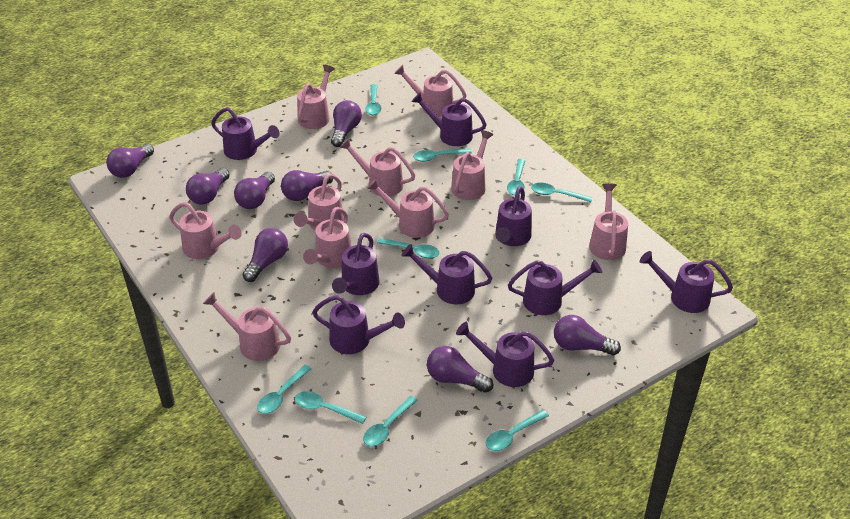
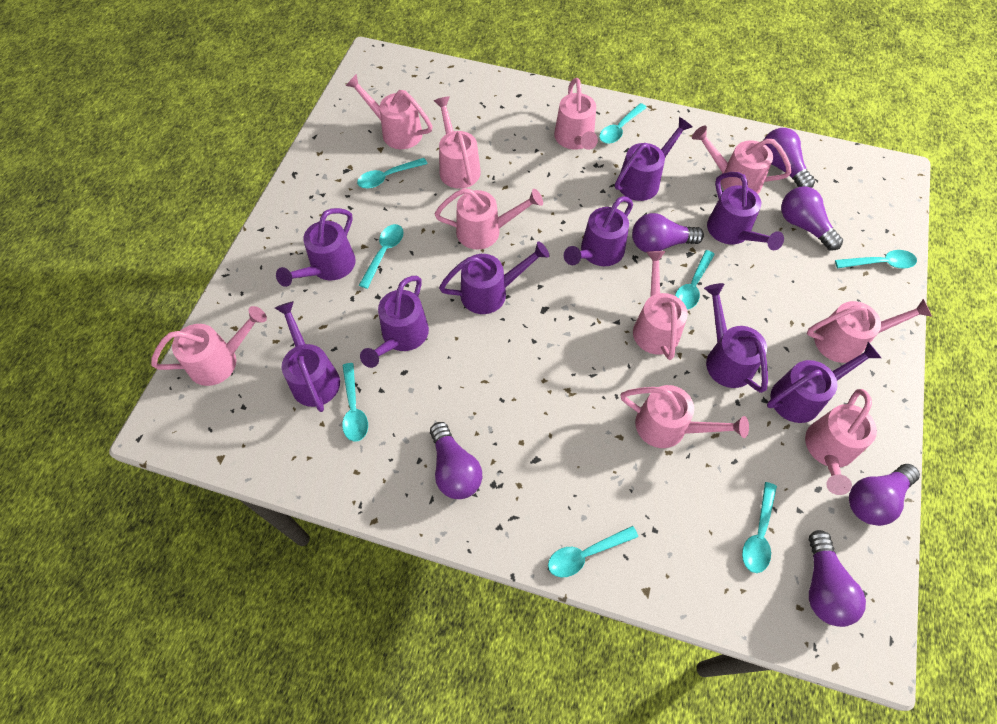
purple light bulb: 8 -> 6
turquoise spoon: 9 -> 8

